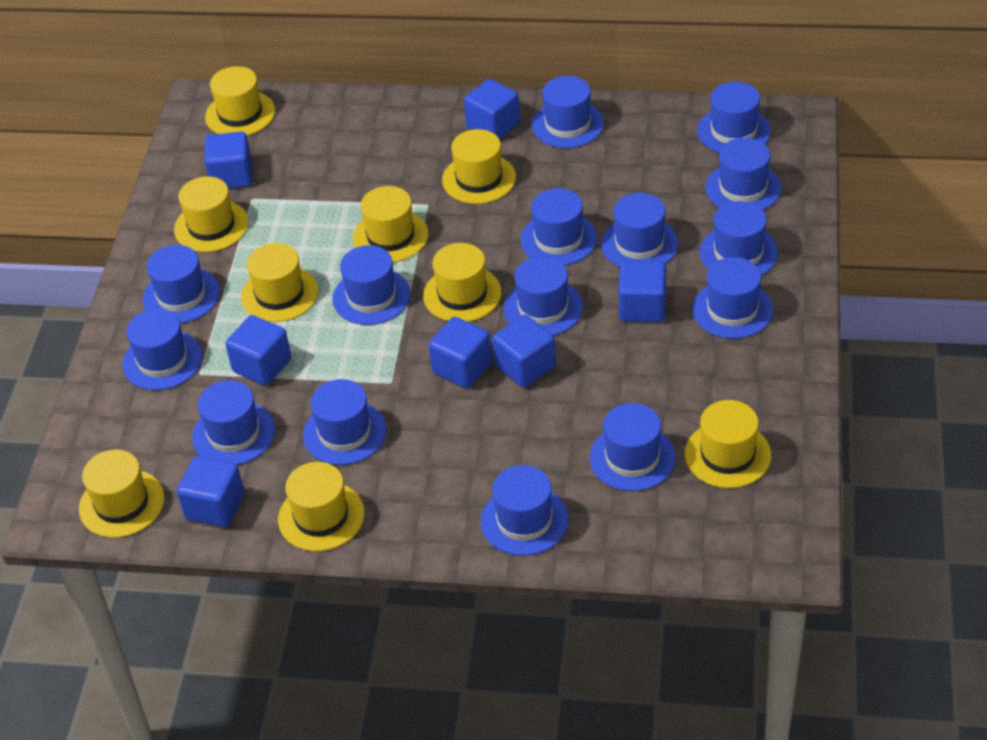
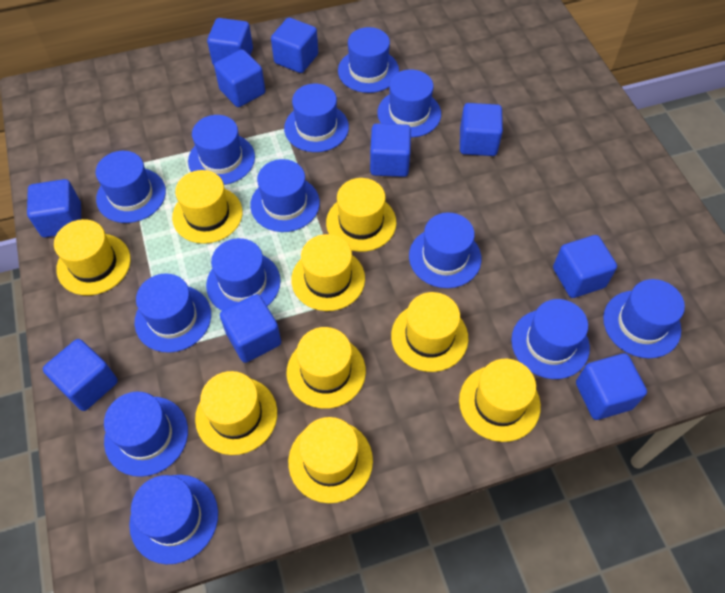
blue cube: 7 -> 10
blue hat: 15 -> 13

